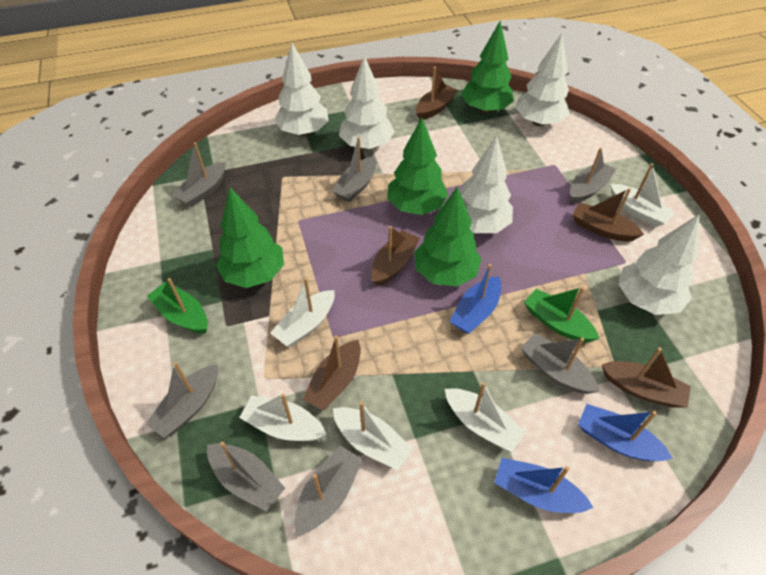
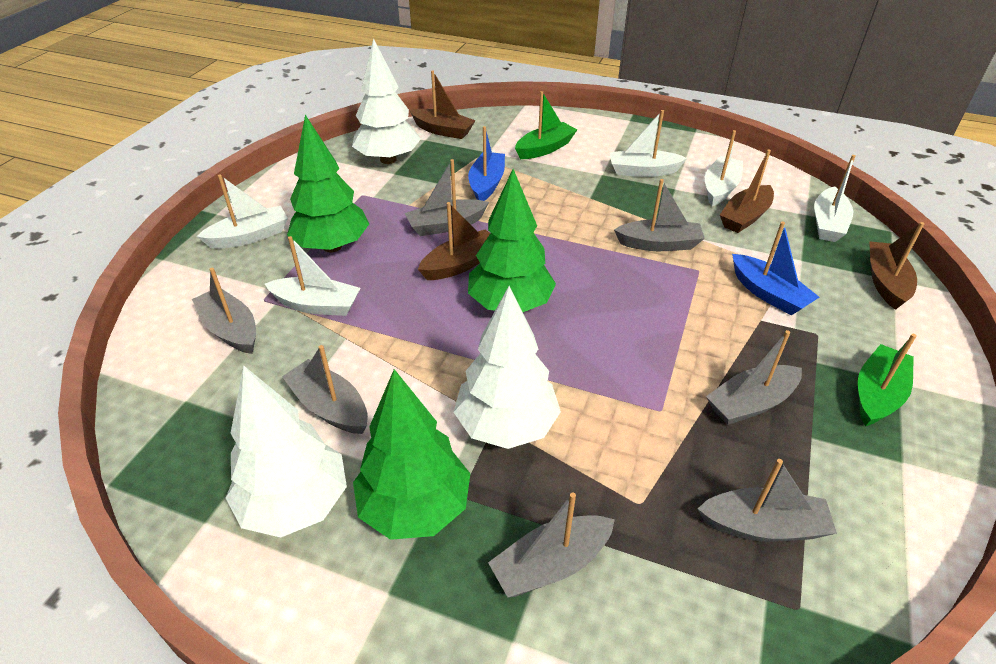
blue boat: 3 -> 2
brown boat: 5 -> 4
green tree: 4 -> 3
white tree: 5 -> 3

